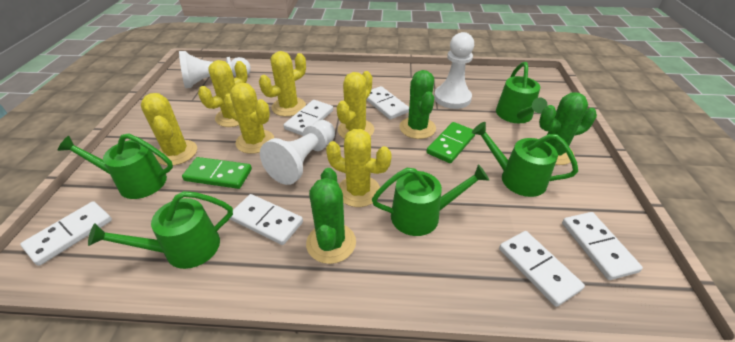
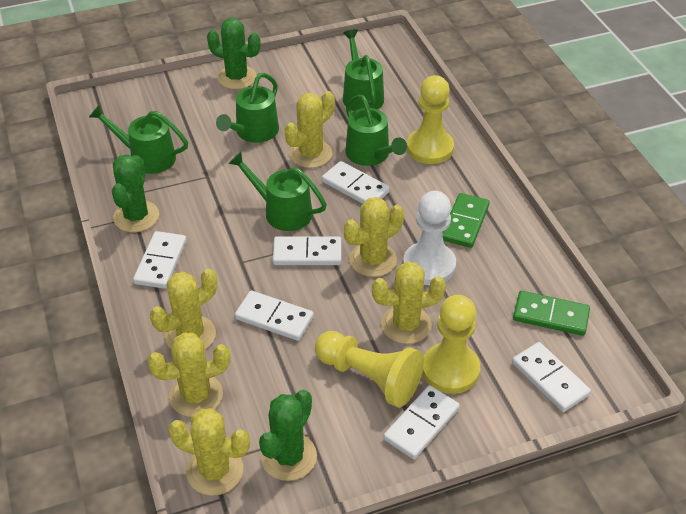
white pawn: 3 -> 1
yellow pawn: 0 -> 3

